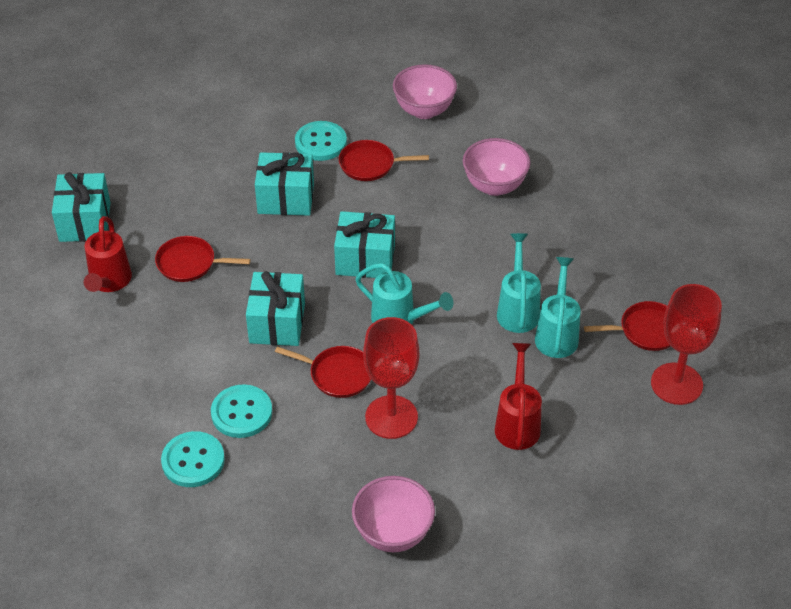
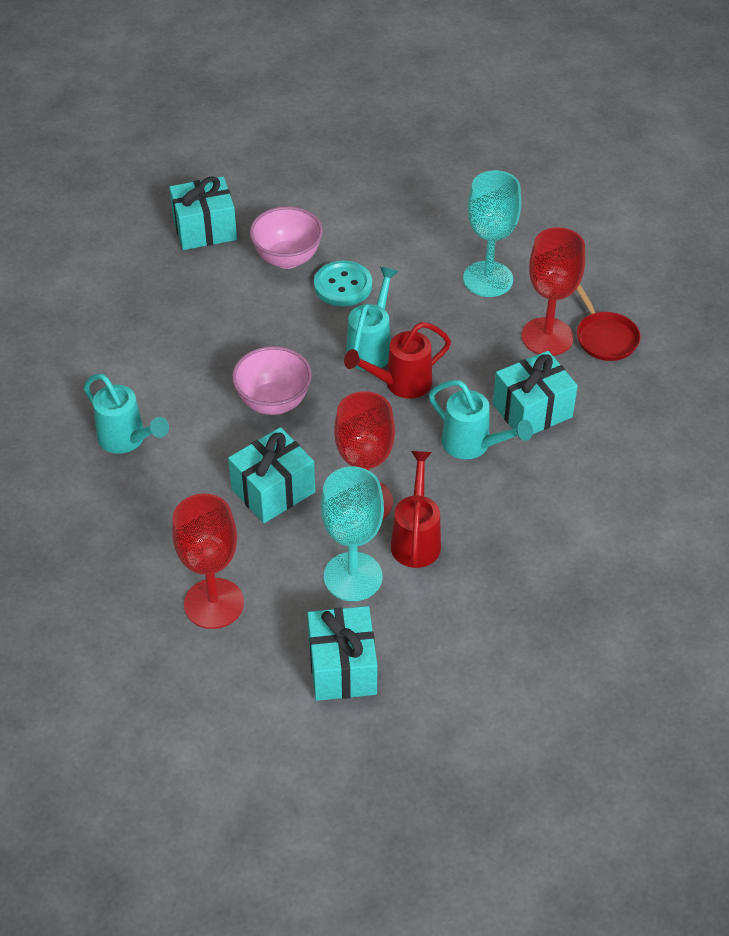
pink bowl: 3 -> 2
red goblet: 2 -> 3
red pan: 4 -> 1
turquoise button: 3 -> 1
turquoise goblet: 0 -> 2

